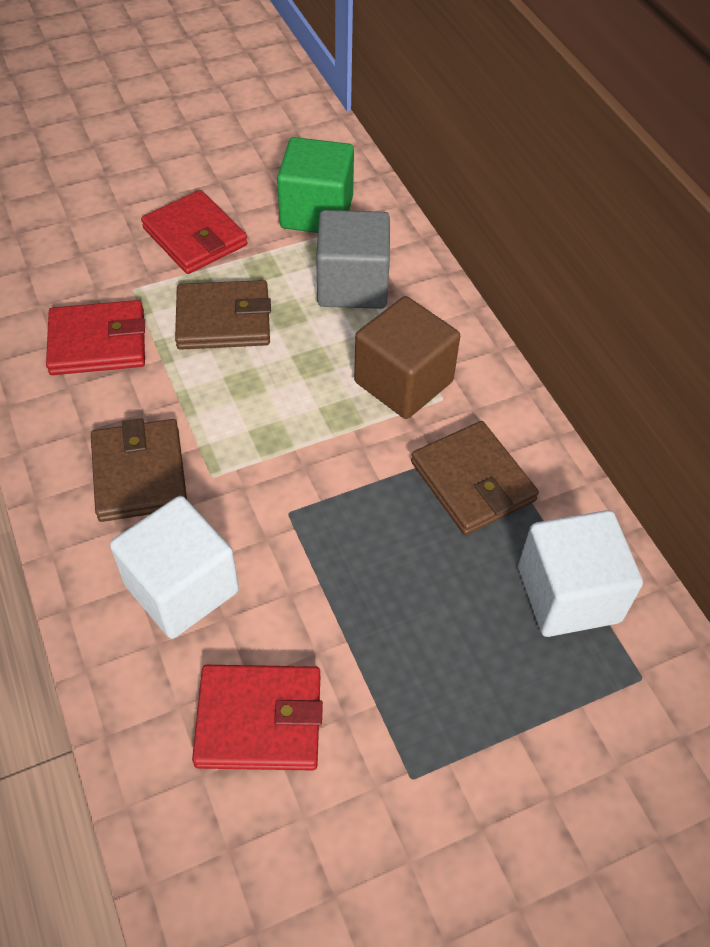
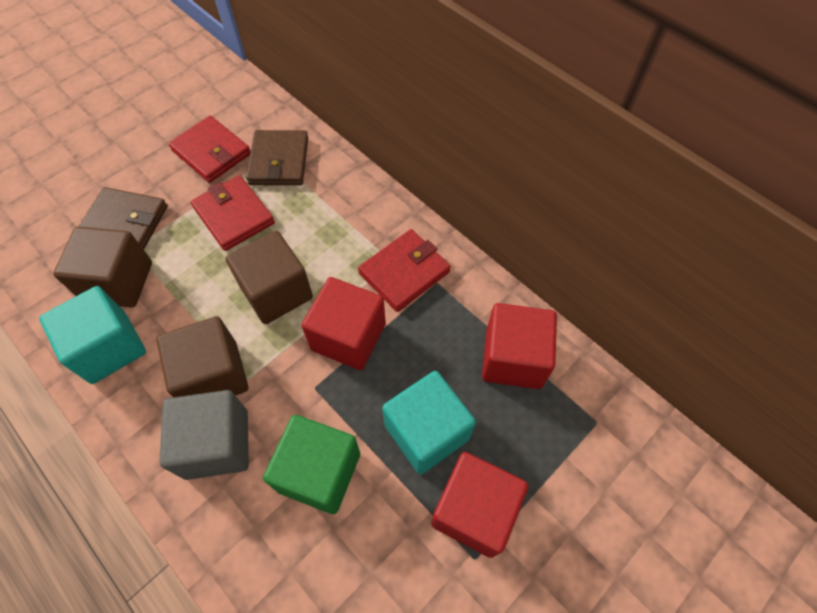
brown cube: 1 -> 3
brown wallet: 3 -> 2
red cube: 0 -> 3
turquoise cube: 0 -> 2
white cube: 2 -> 0

